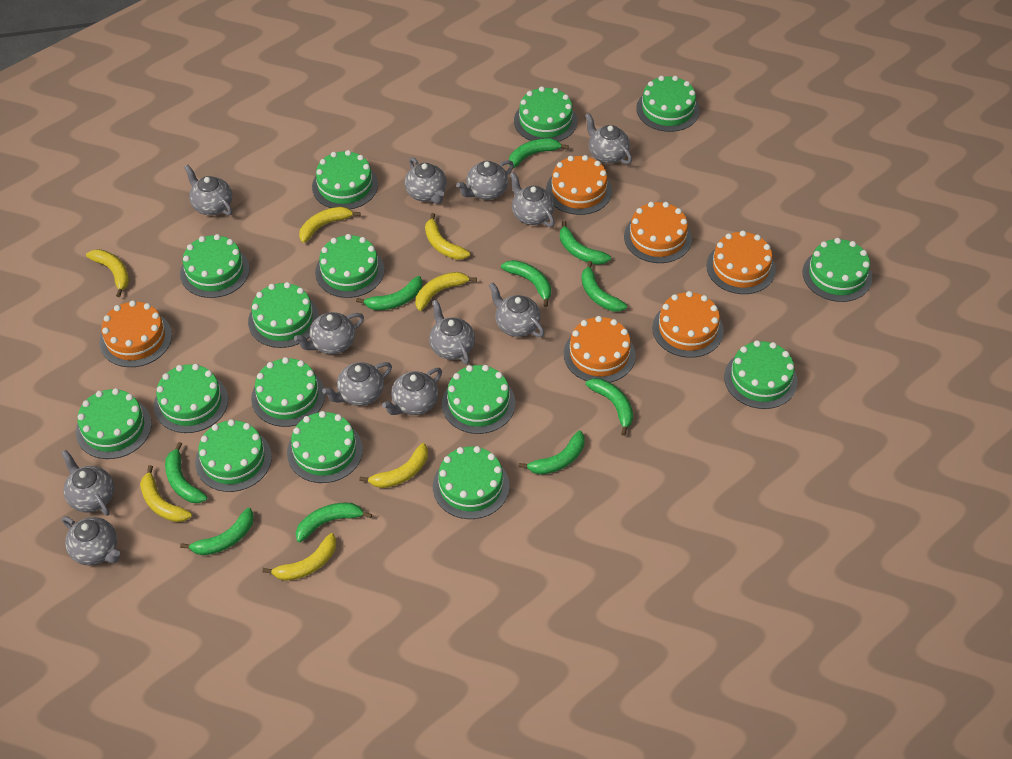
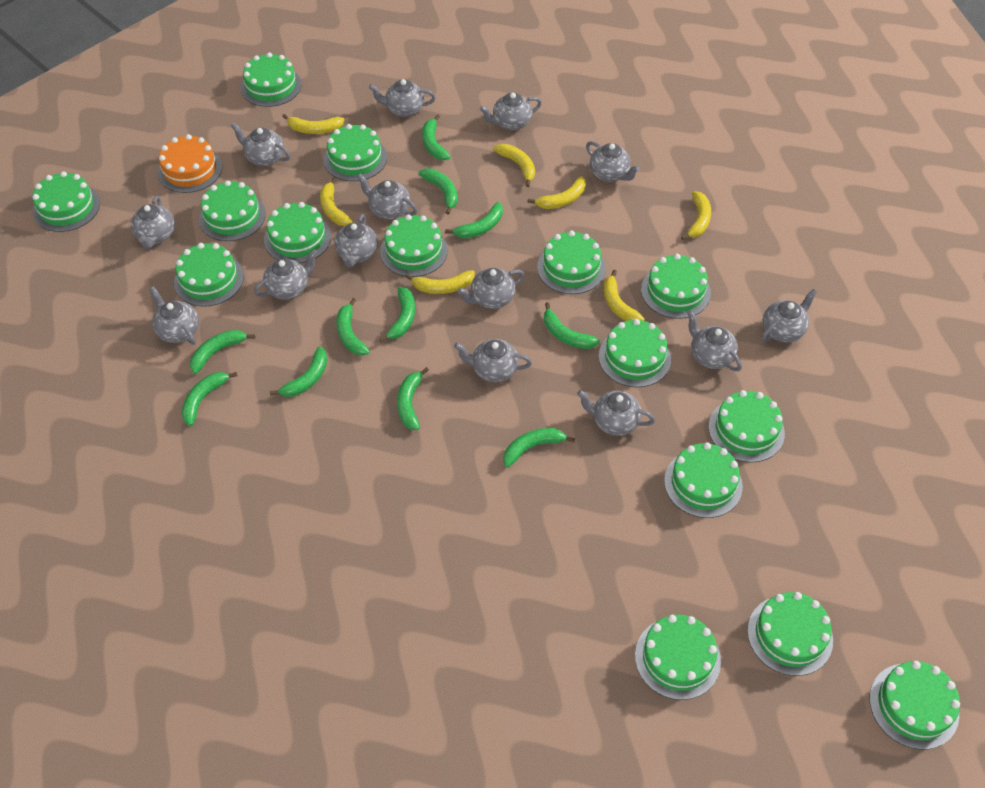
green banana: 10 -> 11
grey teapot: 12 -> 14
orange cake: 6 -> 1

